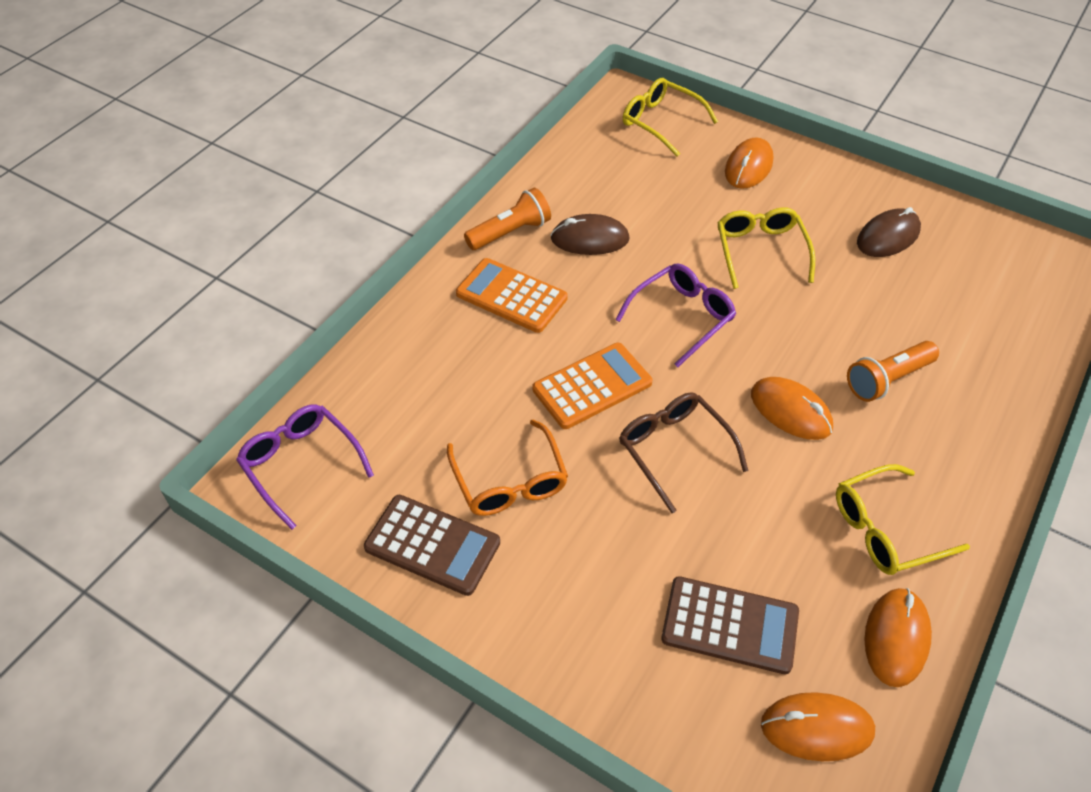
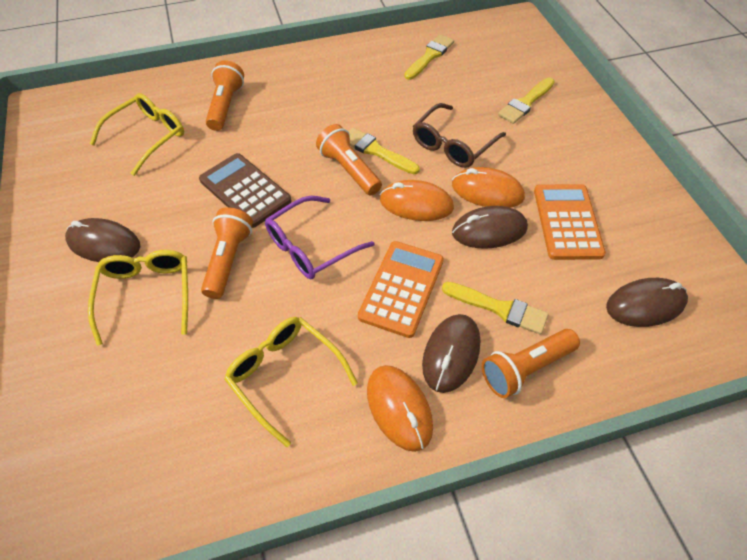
brown calculator: 2 -> 1
brown mouse: 2 -> 4
orange flashlight: 2 -> 4
orange glasses: 1 -> 0
orange mouse: 4 -> 3
purple glasses: 2 -> 1
yellow brush: 0 -> 4

